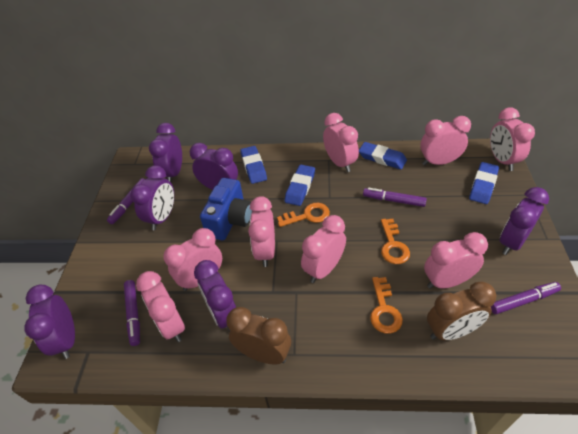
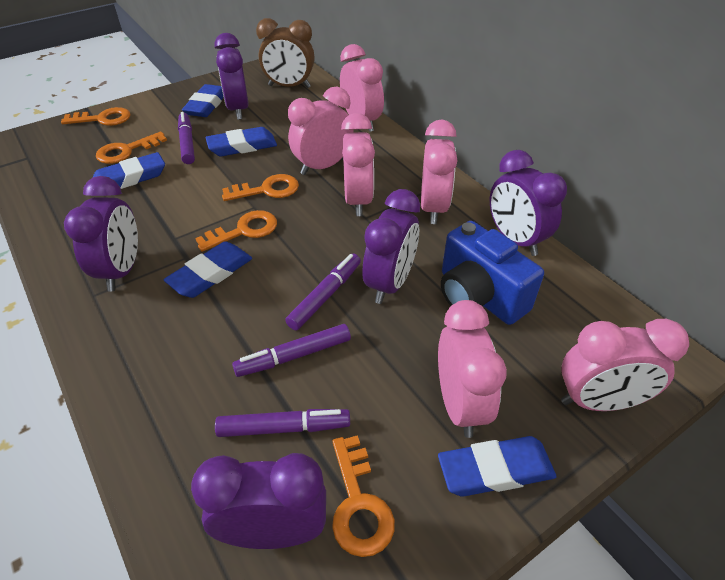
blue eraser: 4 -> 5
brown clock: 2 -> 1
orange key: 3 -> 5
pink clock: 8 -> 6
purple clock: 6 -> 5

